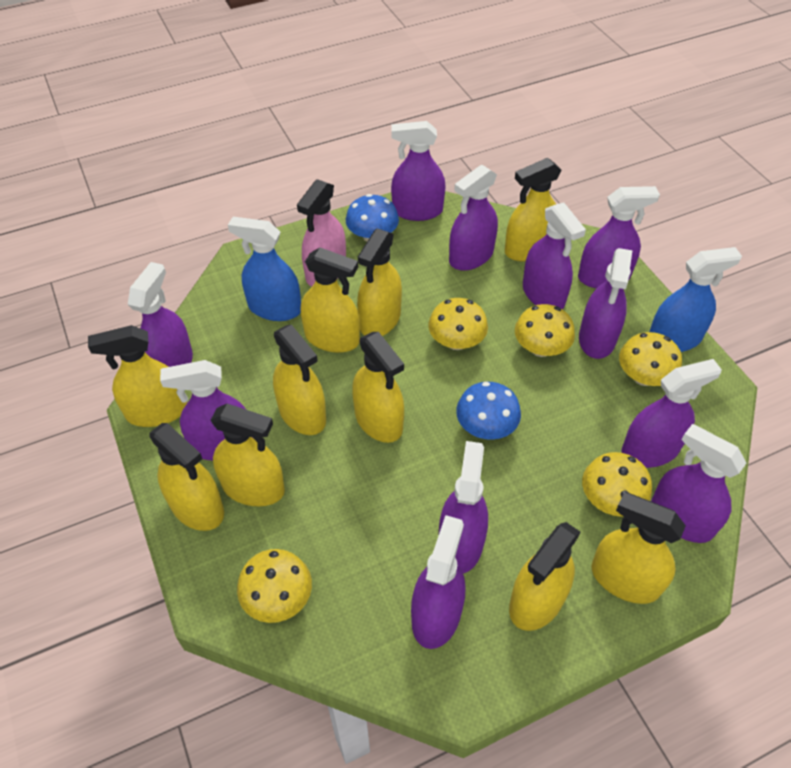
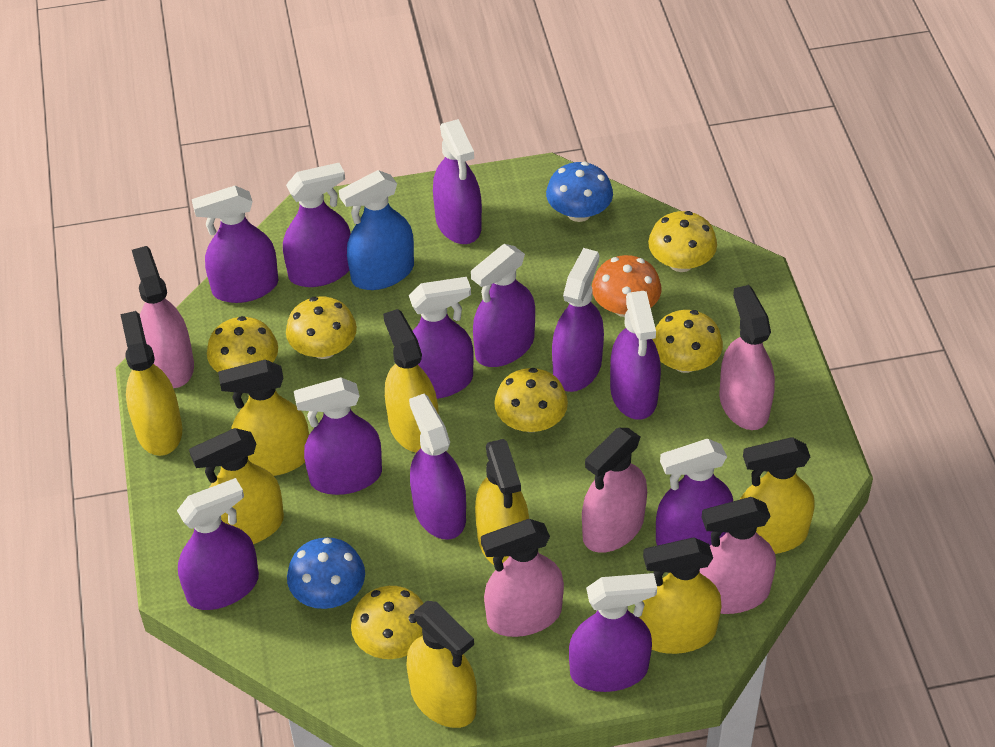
blue spray bottle: 2 -> 1
orange mushroom: 0 -> 1
pink spray bottle: 1 -> 5
purple spray bottle: 11 -> 12
yellow mushroom: 5 -> 6
yellow spray bottle: 10 -> 8

